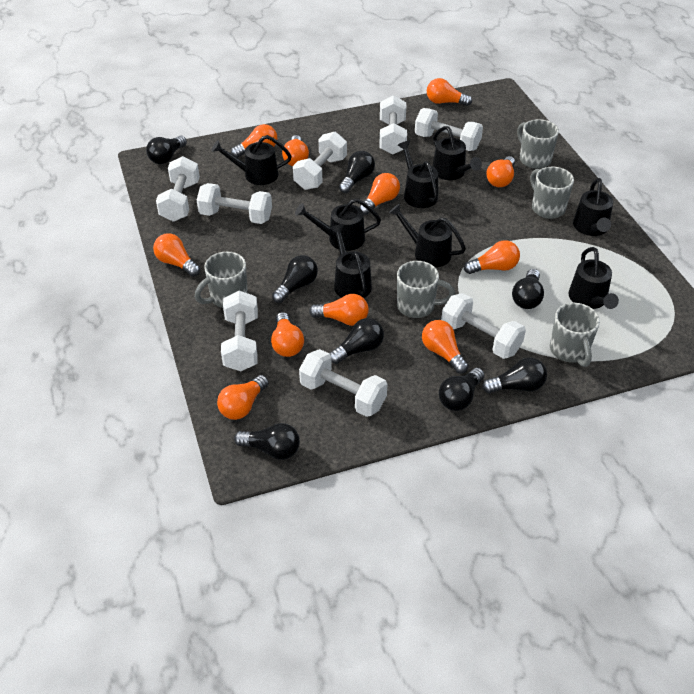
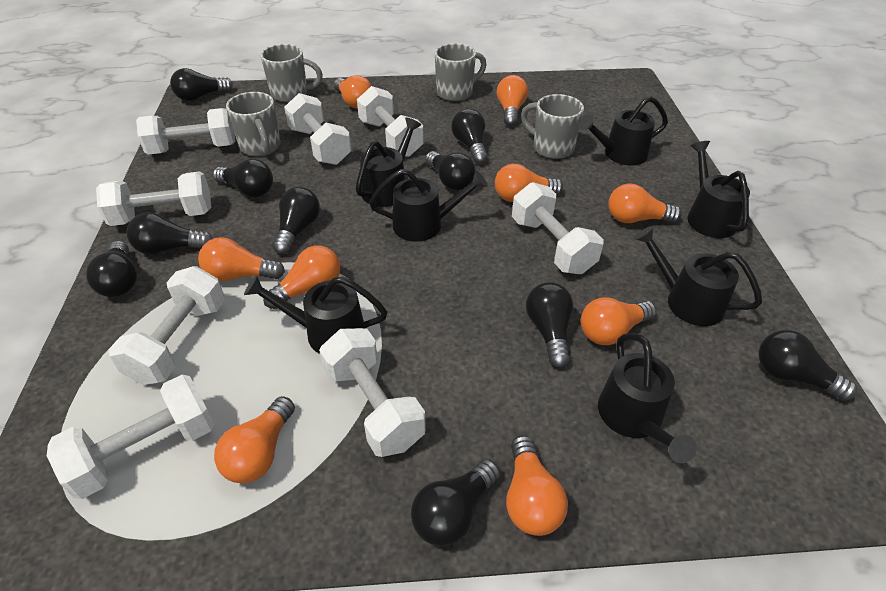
black light bulb: 8 -> 10
black watering can: 8 -> 7
grey mug: 5 -> 4
orange light bulb: 11 -> 9

